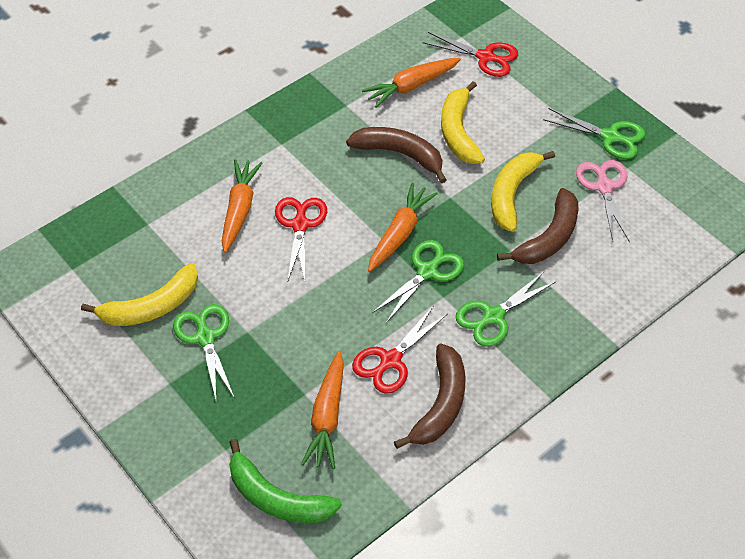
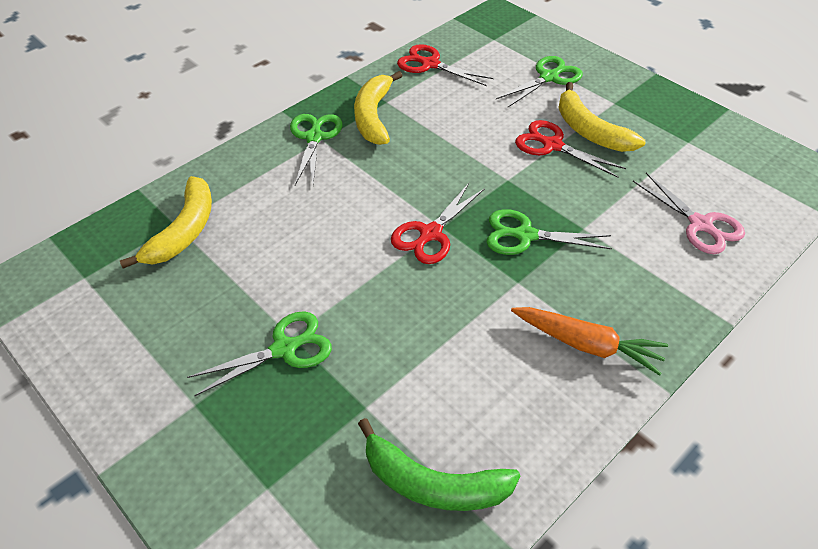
brown banana: 3 -> 0
orange carrot: 4 -> 1

